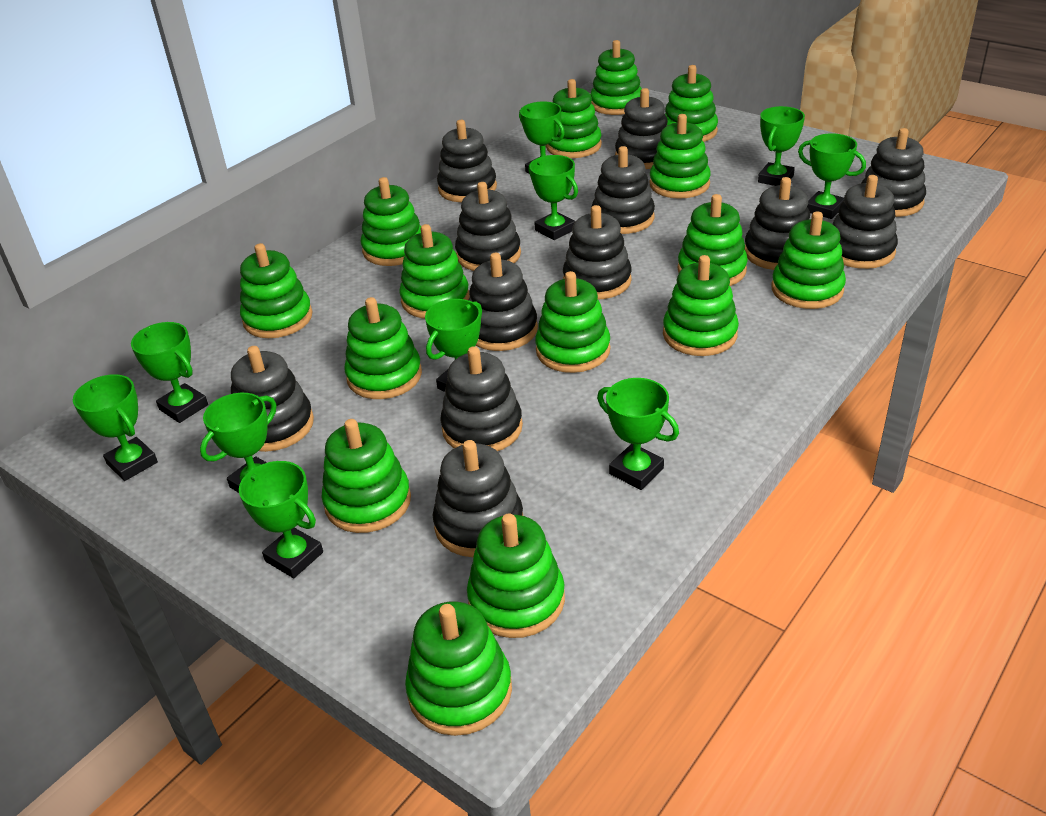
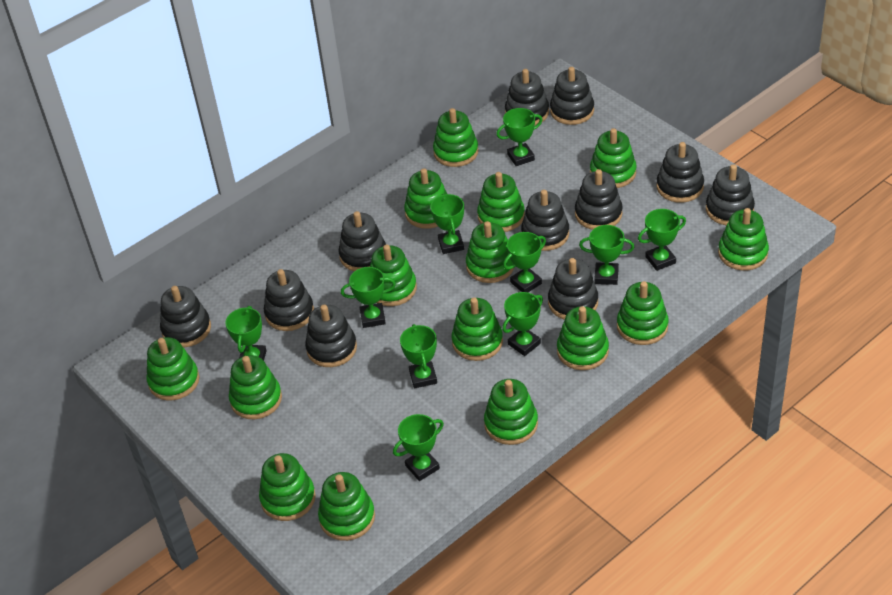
black stacking toy: 12 -> 11

